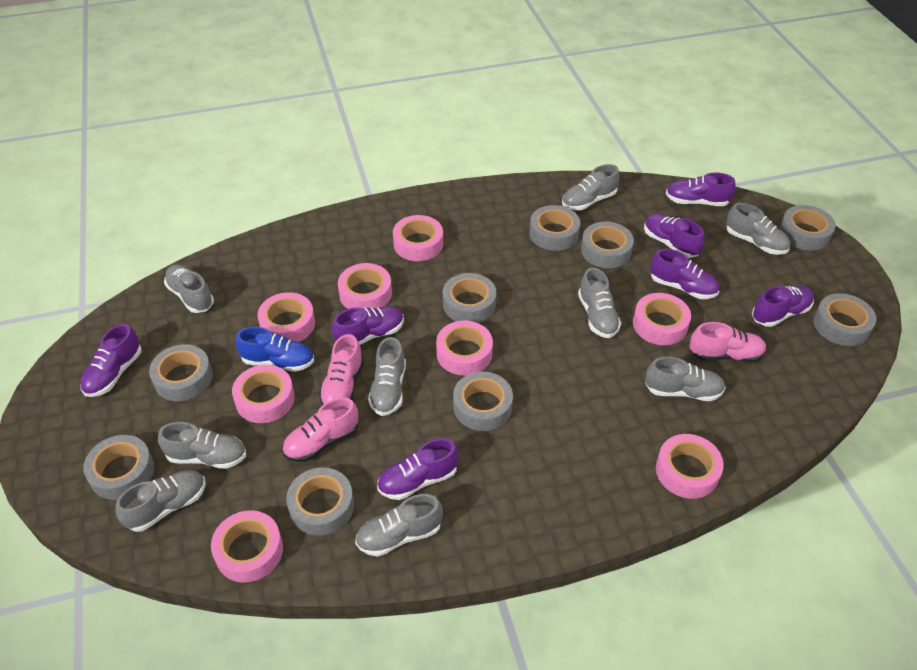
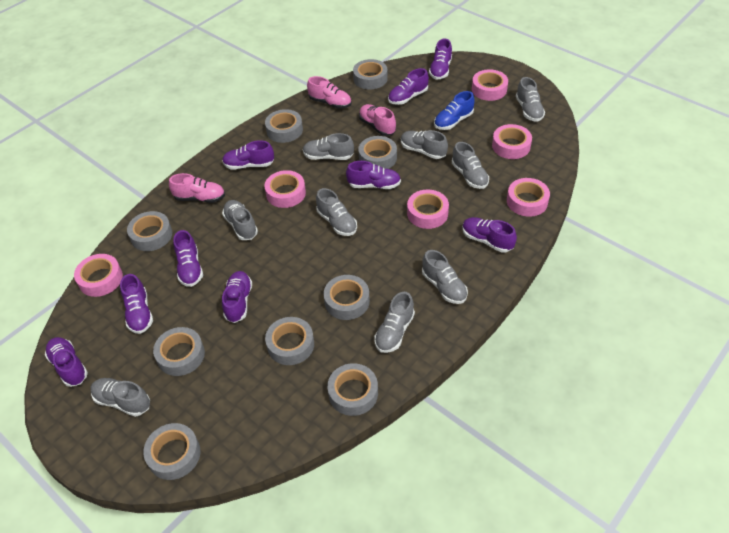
pink tape: 8 -> 6
purple shoe: 7 -> 9

